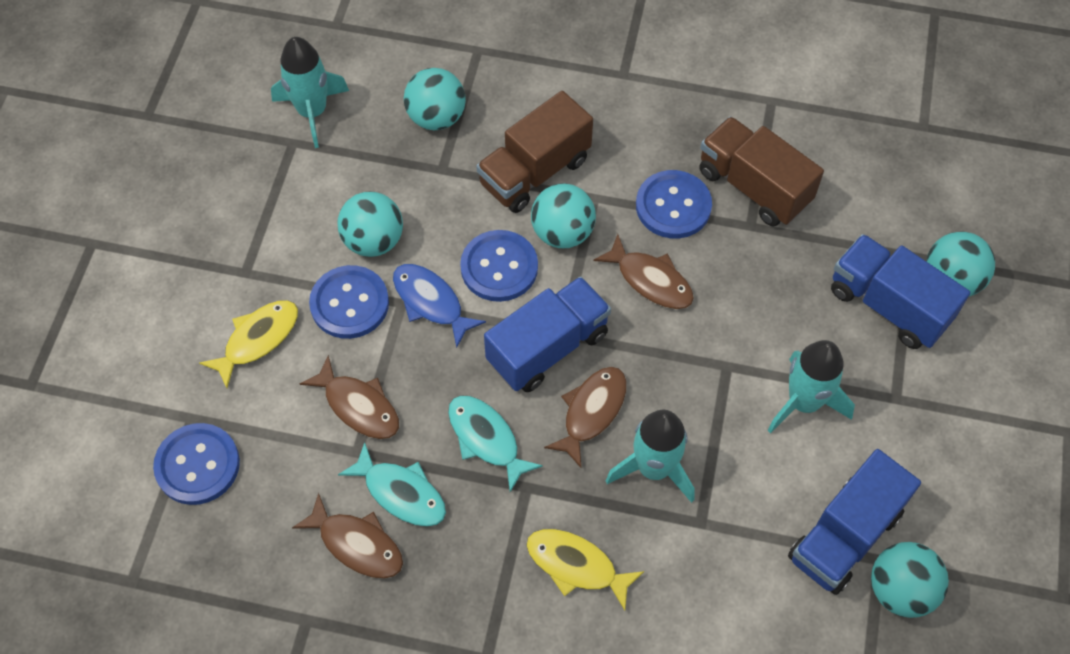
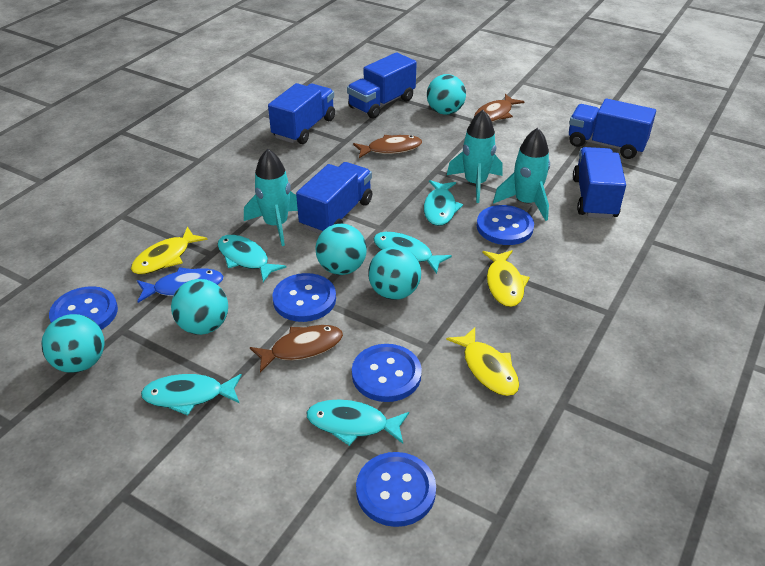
blue button: 4 -> 5
blue truck: 3 -> 5
brown fish: 4 -> 3
brown truck: 2 -> 0
turquoise fish: 2 -> 5
yellow fish: 2 -> 3

